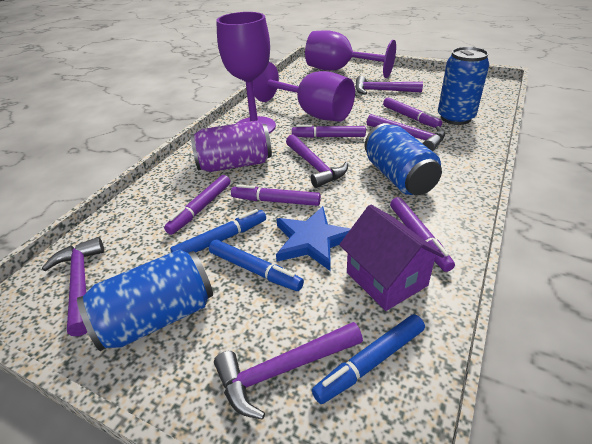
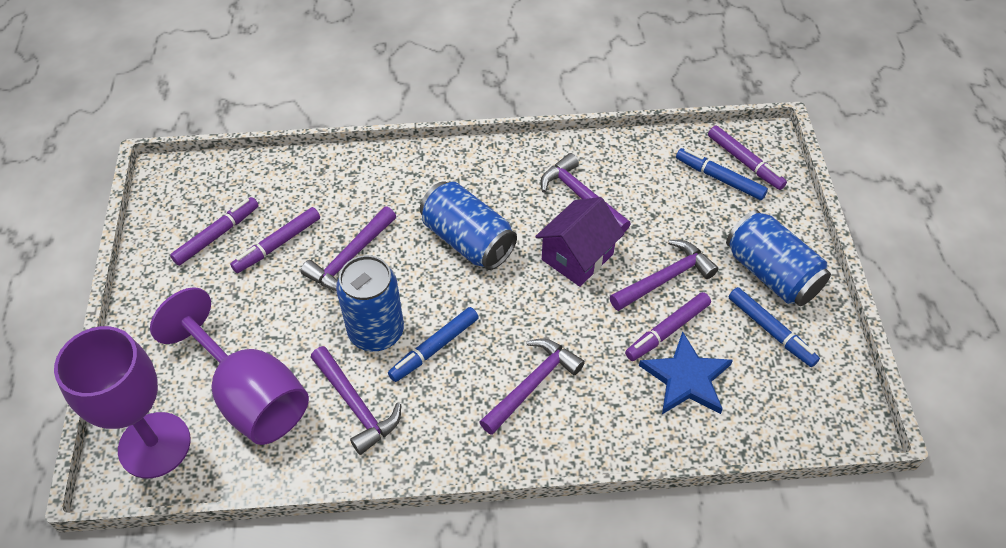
purple can: 1 -> 0
purple goblet: 3 -> 2
purple marker: 5 -> 4

